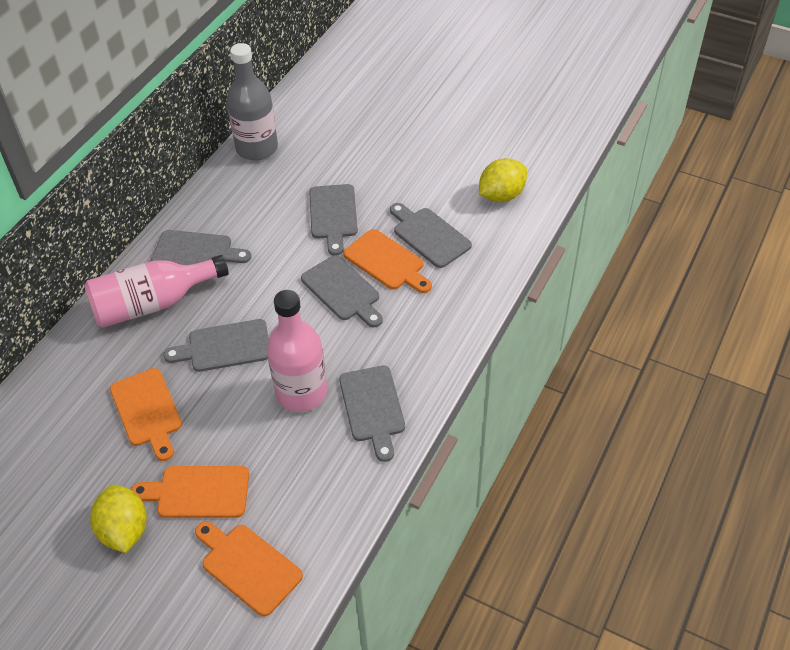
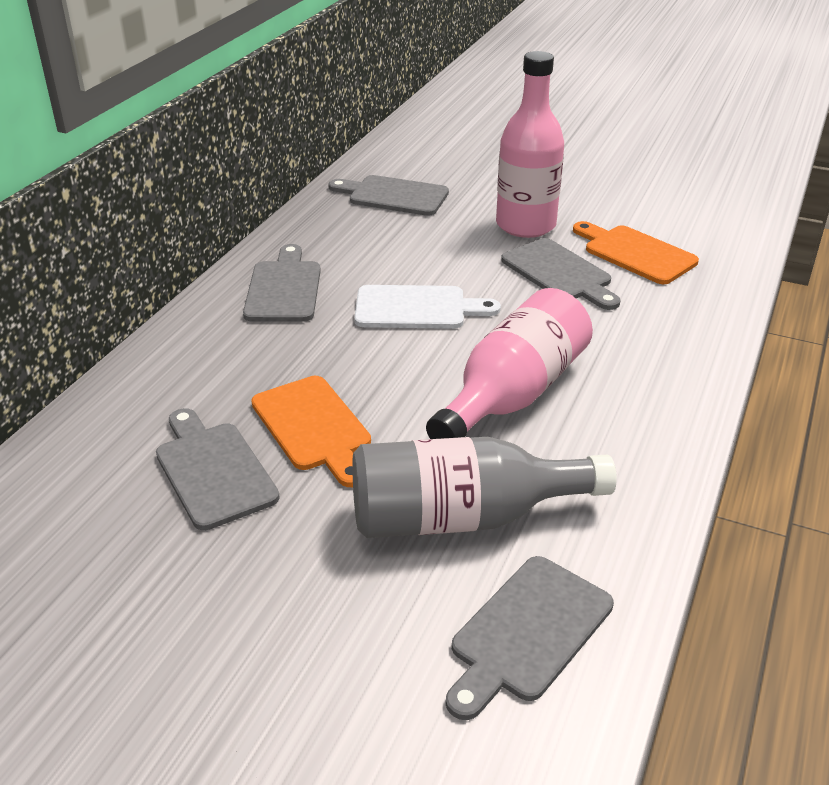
grey cutting board: 6 -> 5
orange cutting board: 4 -> 2
white cutting board: 0 -> 1
yellow lemon: 2 -> 0

